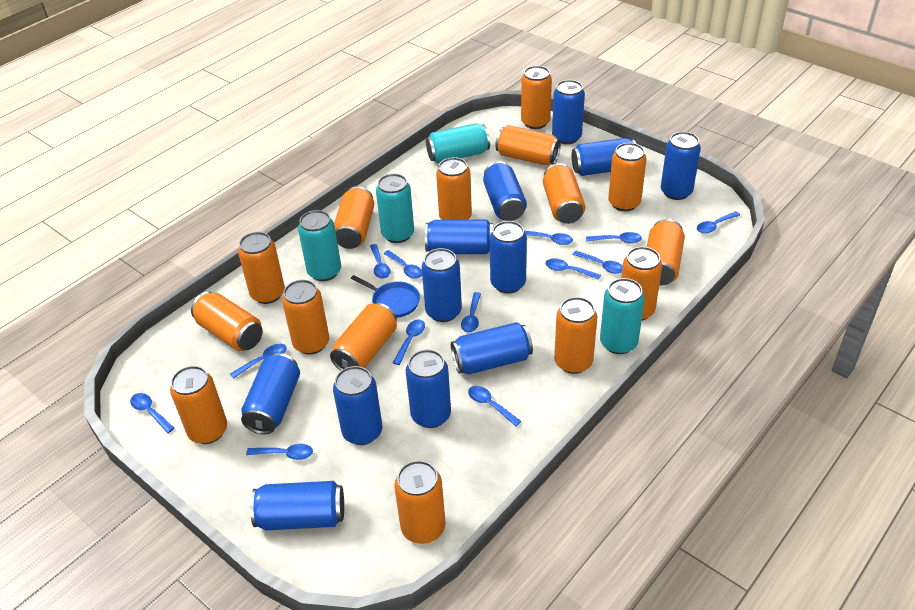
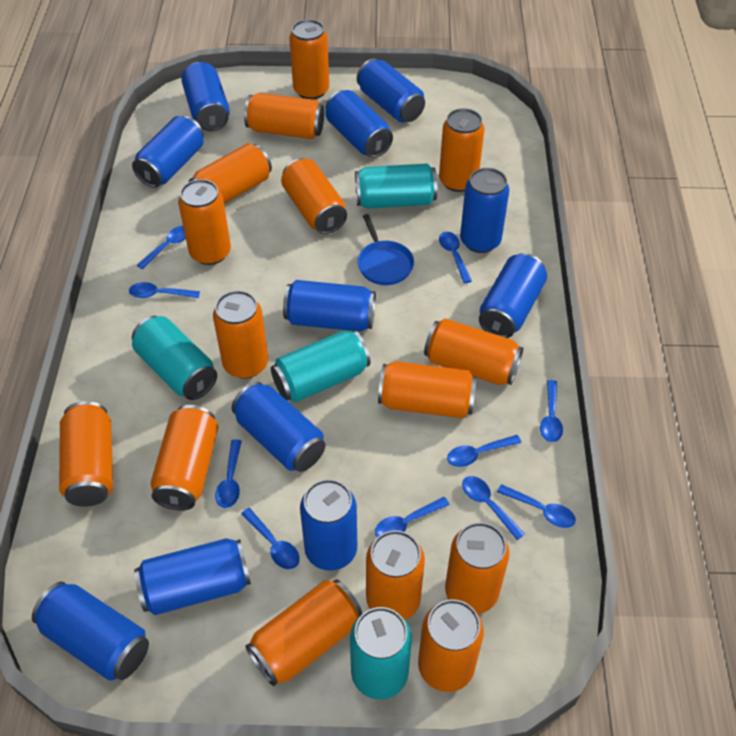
blue can: 12 -> 11
blue spoon: 13 -> 10

